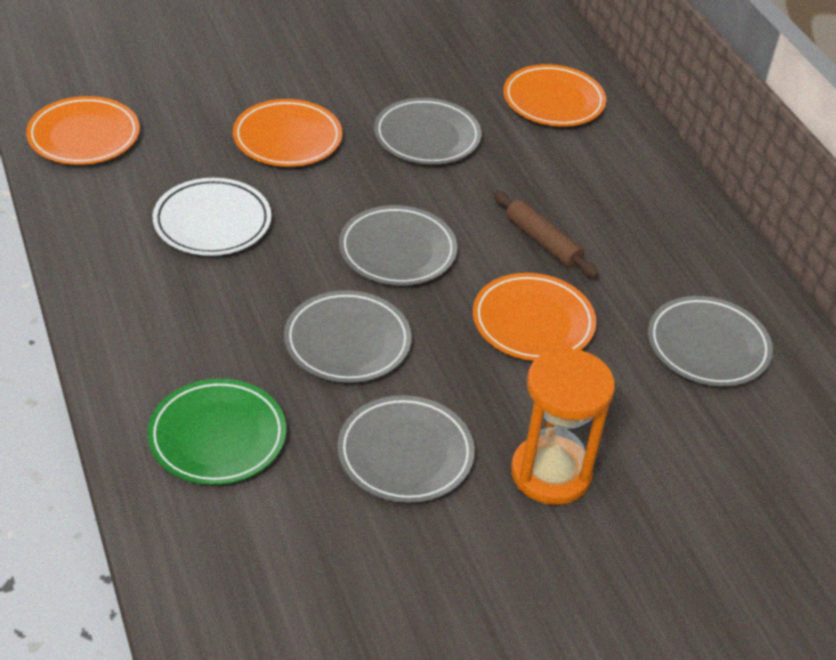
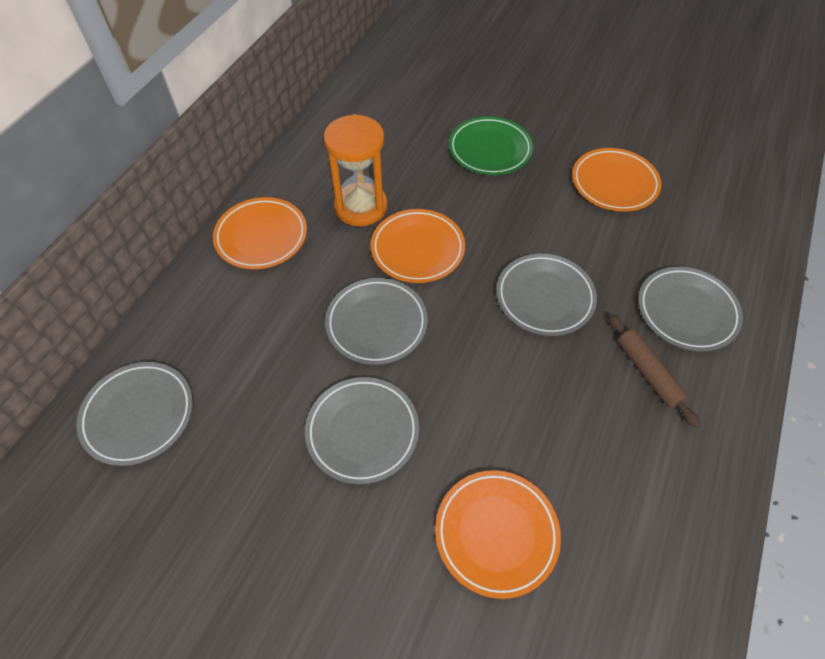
white plate: 1 -> 0

